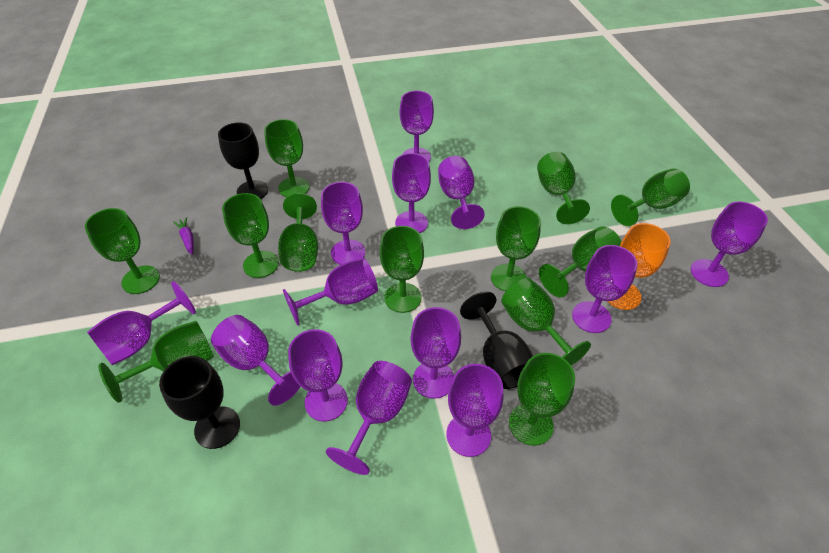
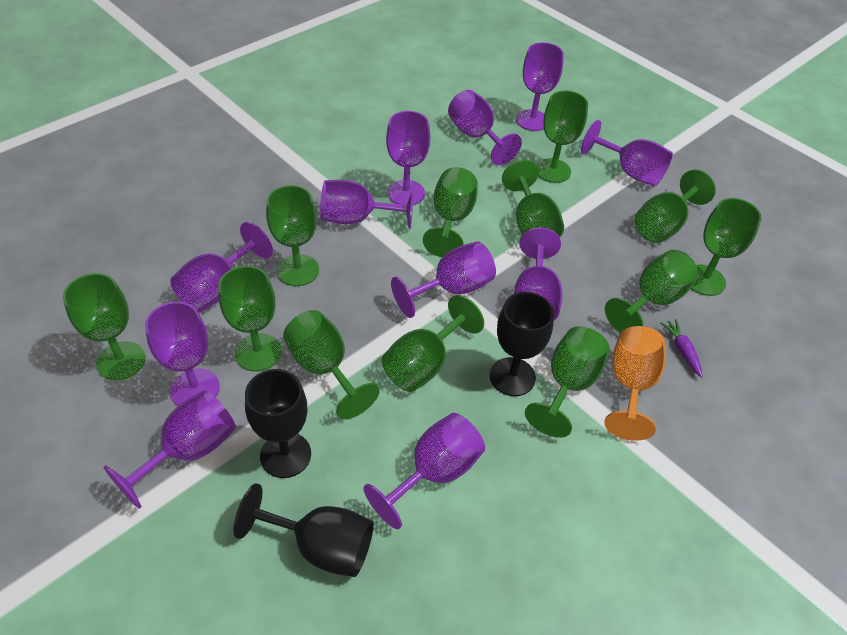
purple goblet: 13 -> 11

